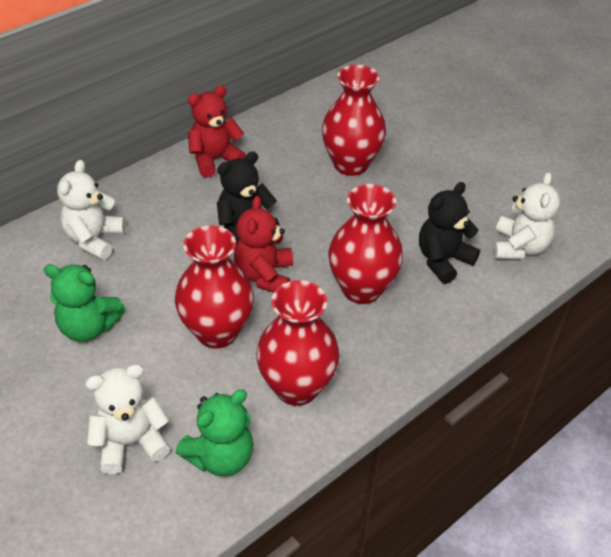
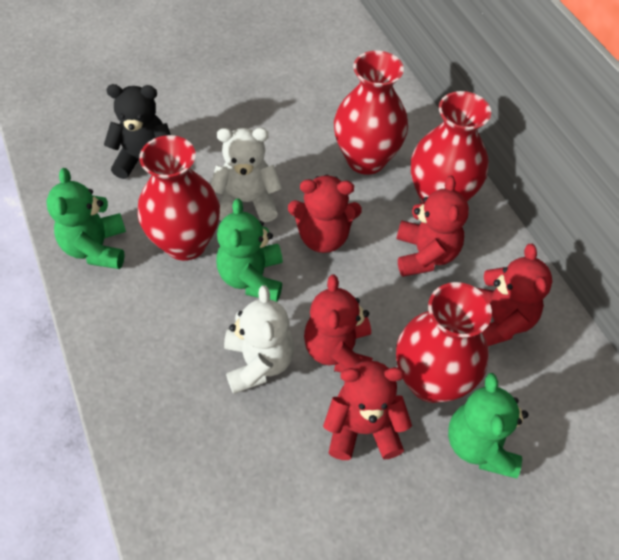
black teddy bear: 2 -> 1
green teddy bear: 2 -> 3
red teddy bear: 2 -> 5
white teddy bear: 3 -> 2

